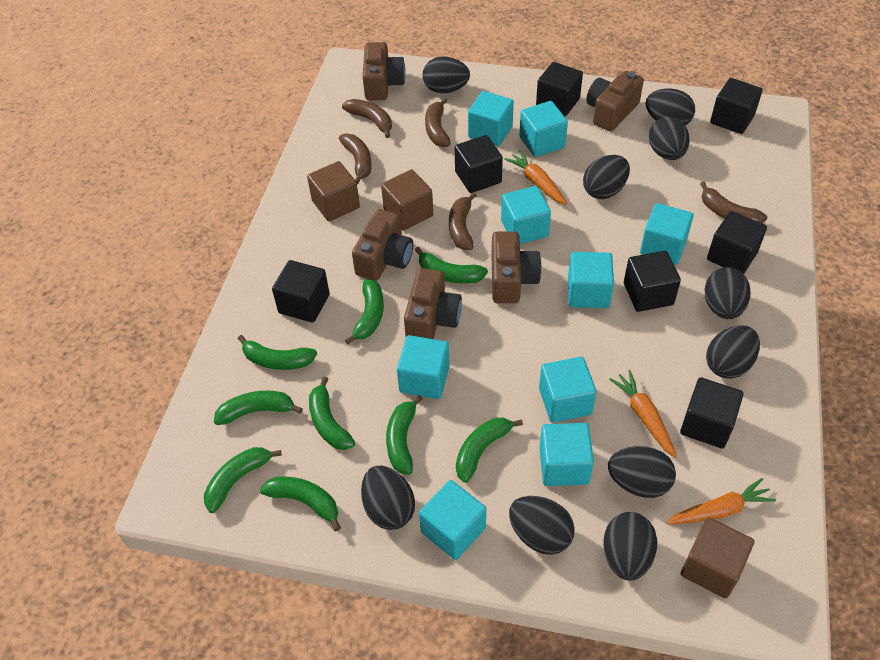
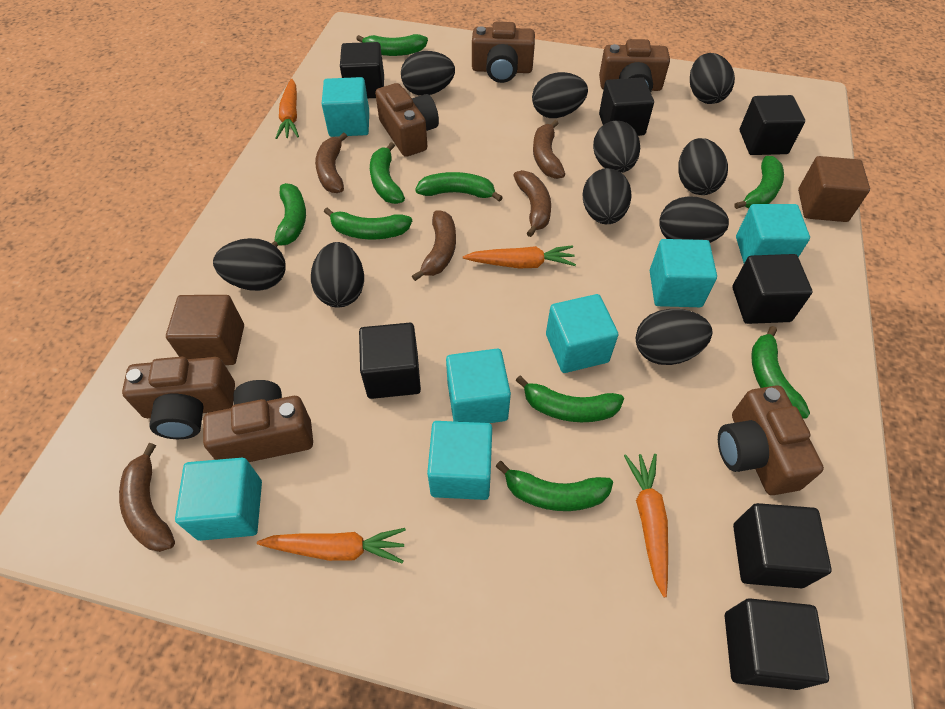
brown camera: 5 -> 6
brown cube: 3 -> 2
orange carrot: 3 -> 4
turquoise cube: 9 -> 7

